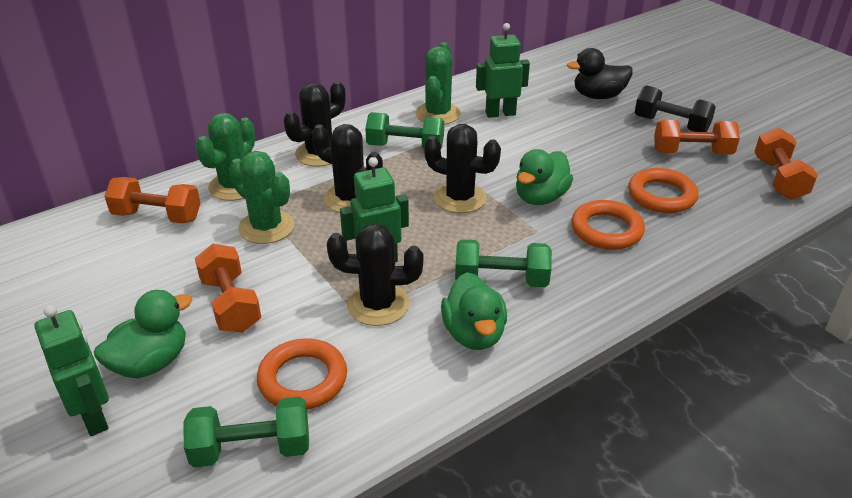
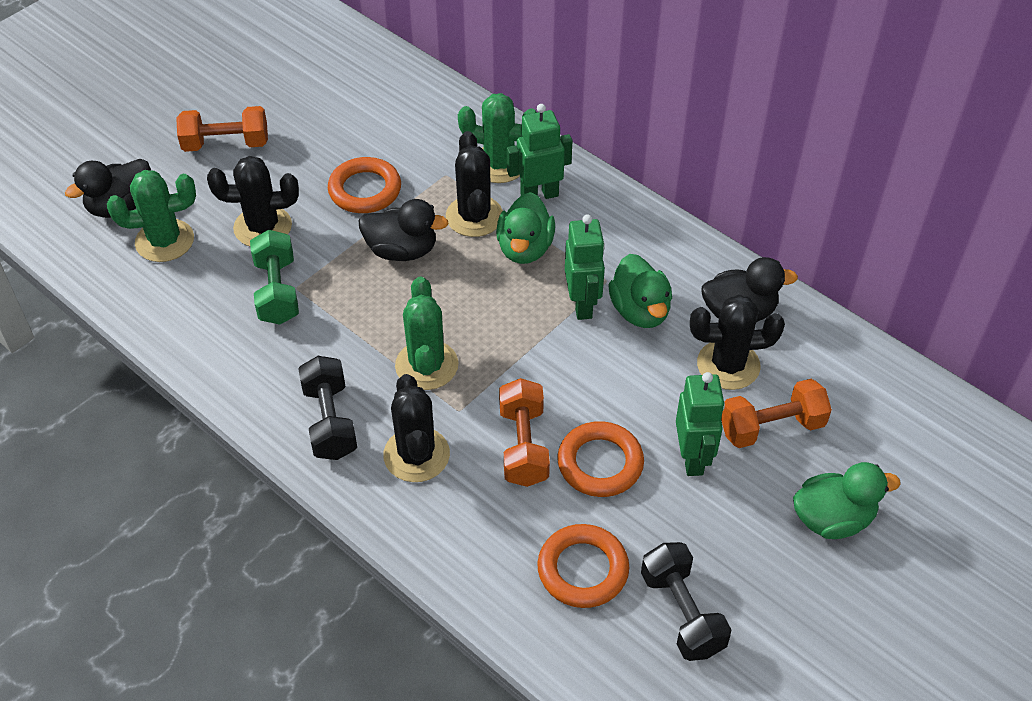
black duck: 1 -> 3
black dumbbell: 1 -> 2
green dumbbell: 3 -> 1
orange dumbbell: 4 -> 3

